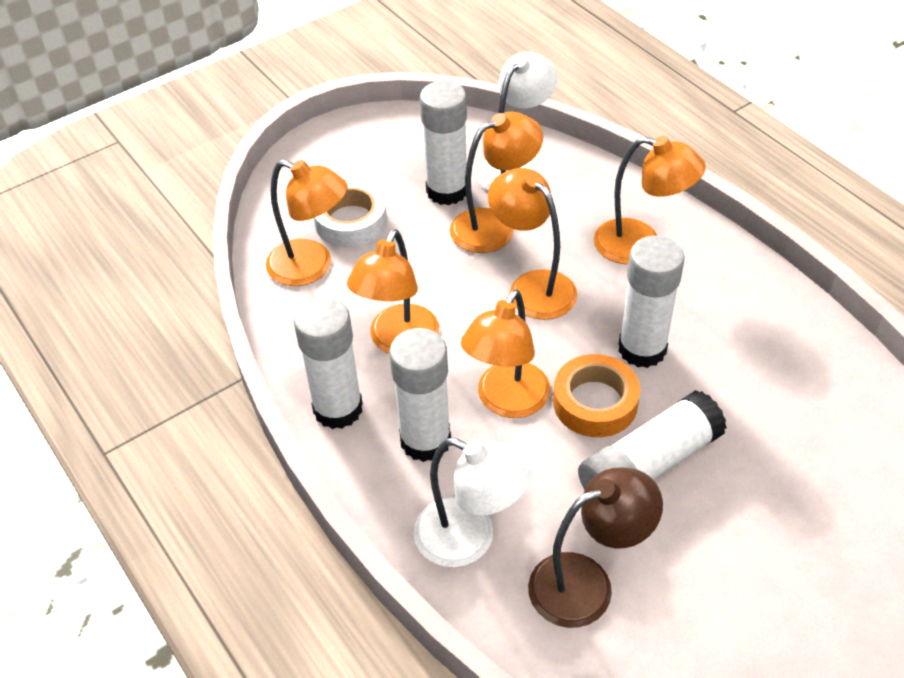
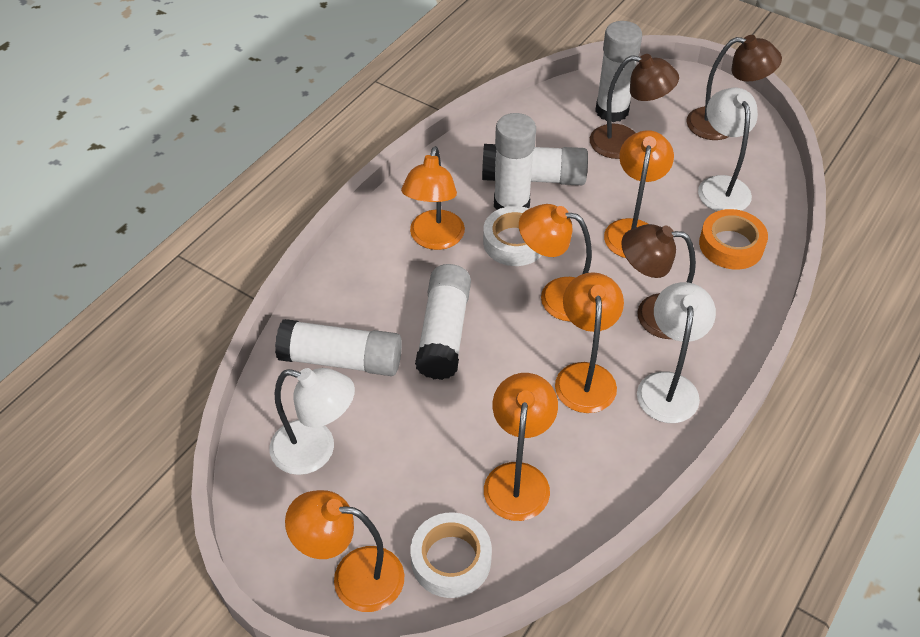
brown lamp: 1 -> 3
white lamp: 2 -> 3
white tape: 1 -> 2

